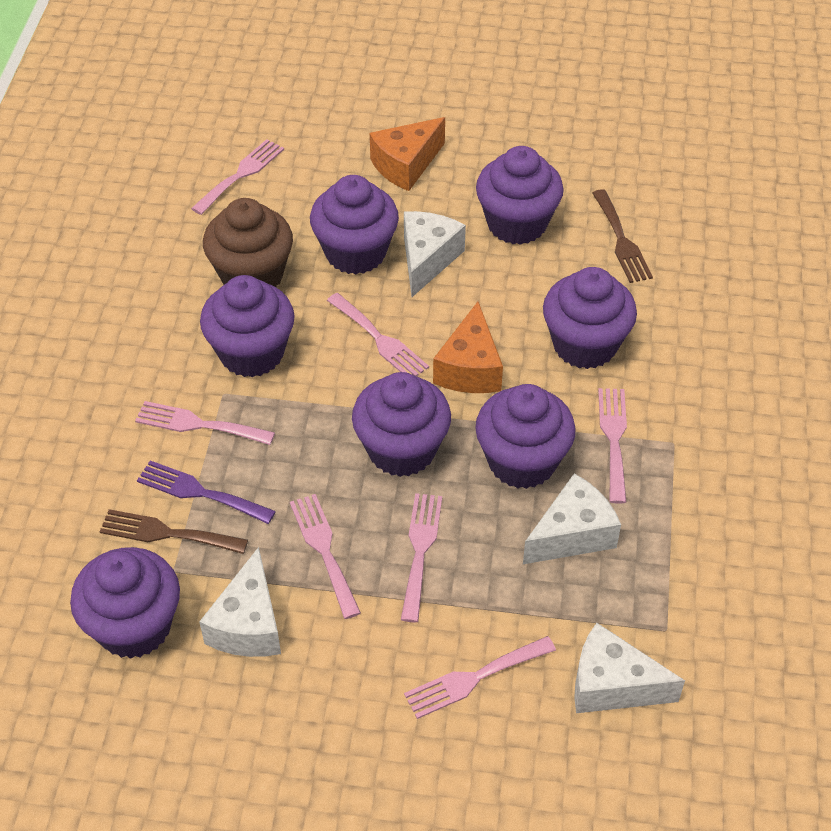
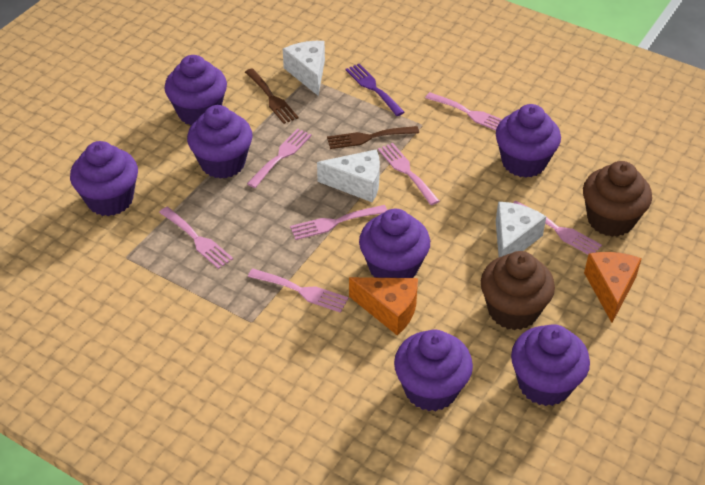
brown cupcake: 1 -> 2
white cheese: 4 -> 3

